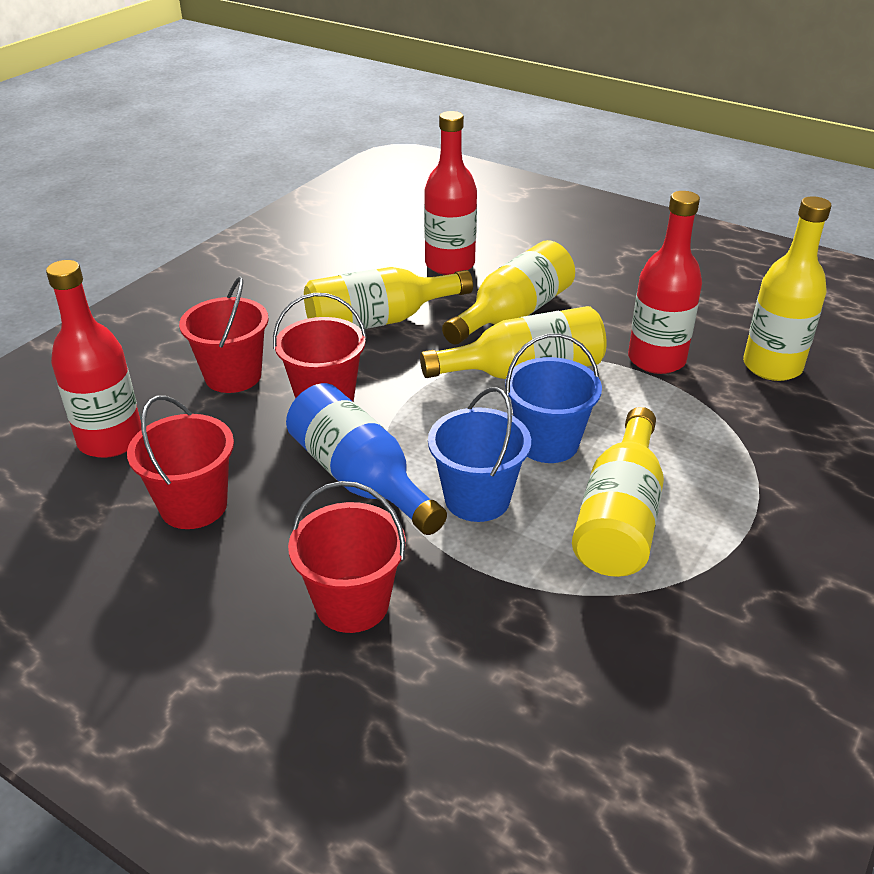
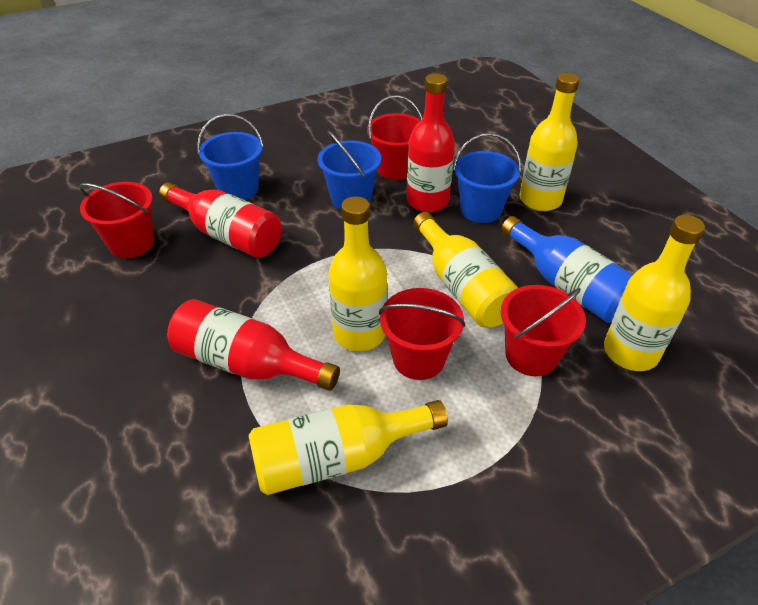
blue bucket: 2 -> 3

